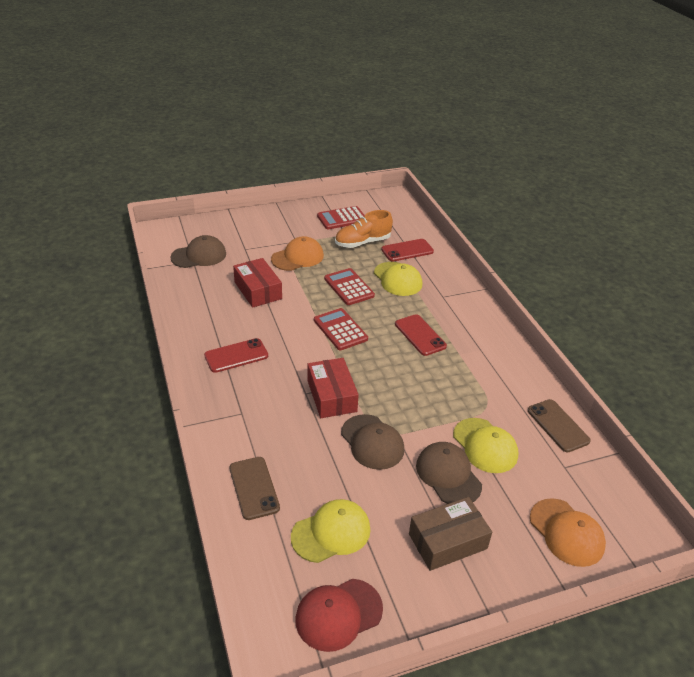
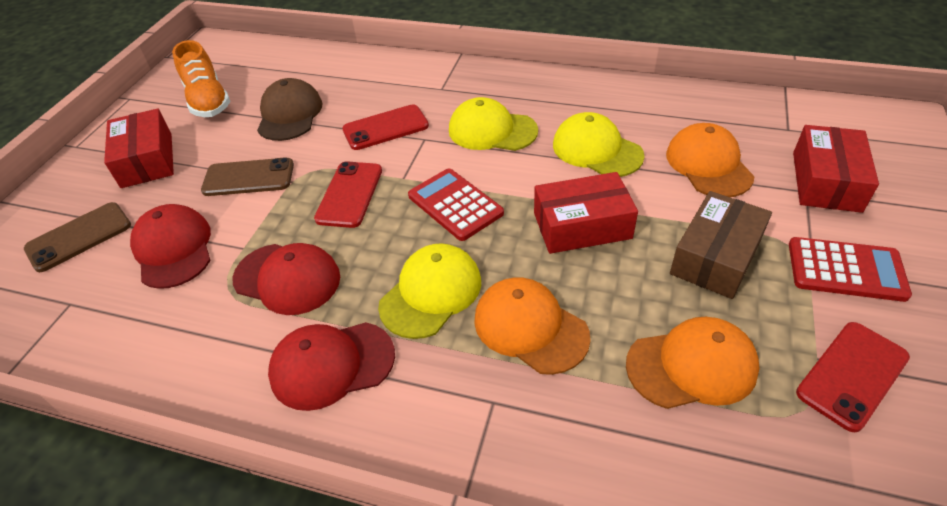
brown cap: 3 -> 1
orange cap: 2 -> 3
red box: 2 -> 3
red calculator: 3 -> 2
red cap: 1 -> 3

